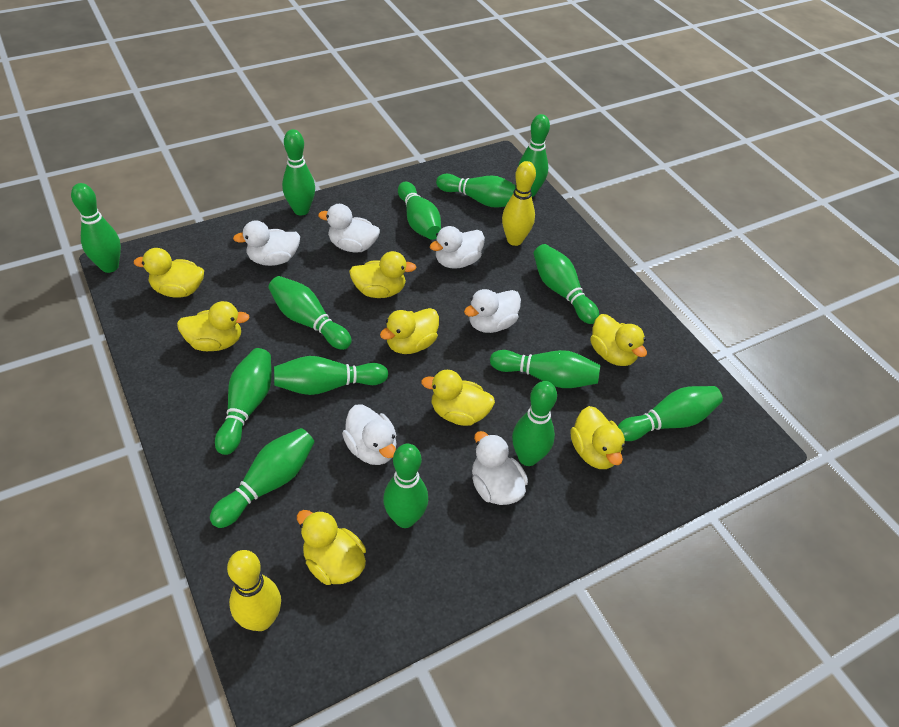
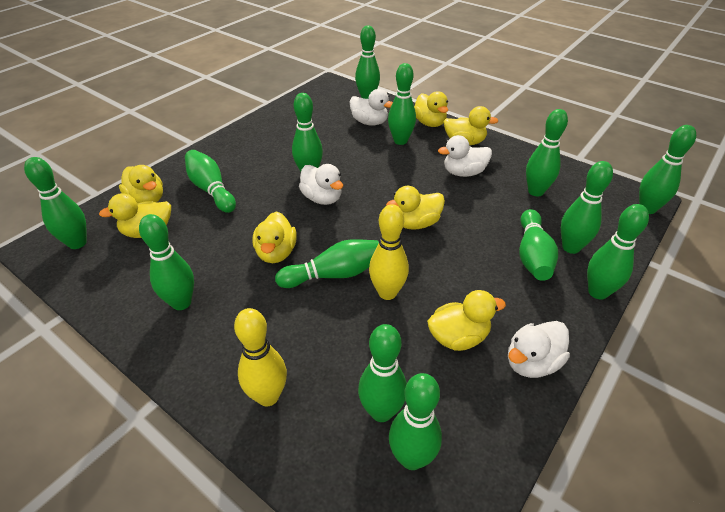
white duck: 6 -> 4
yellow duck: 8 -> 7

